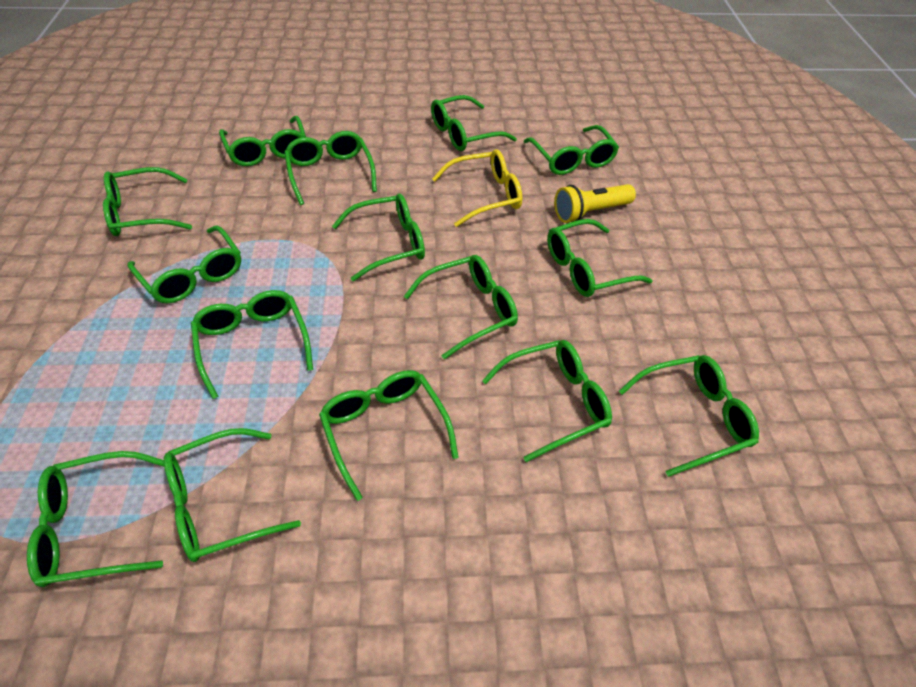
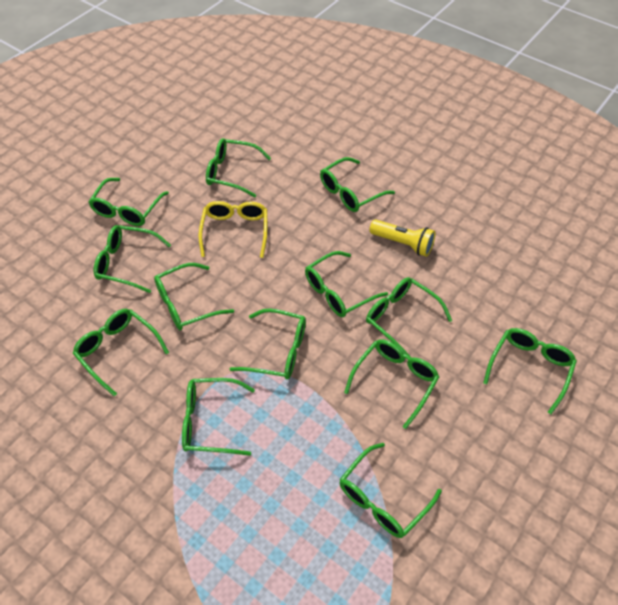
green glasses: 15 -> 13

